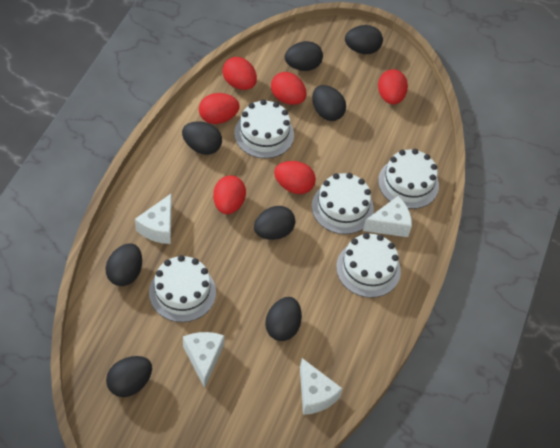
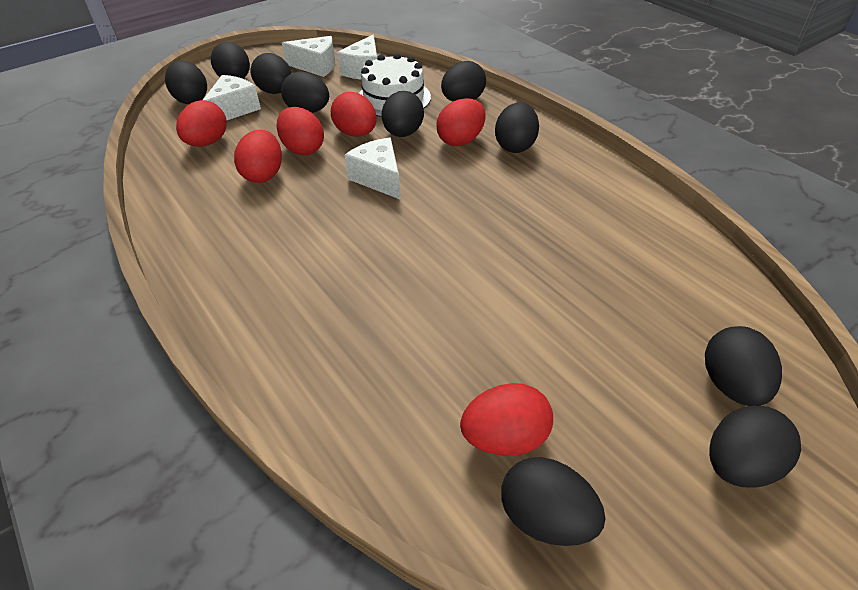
black egg: 8 -> 10
white cake: 5 -> 1

